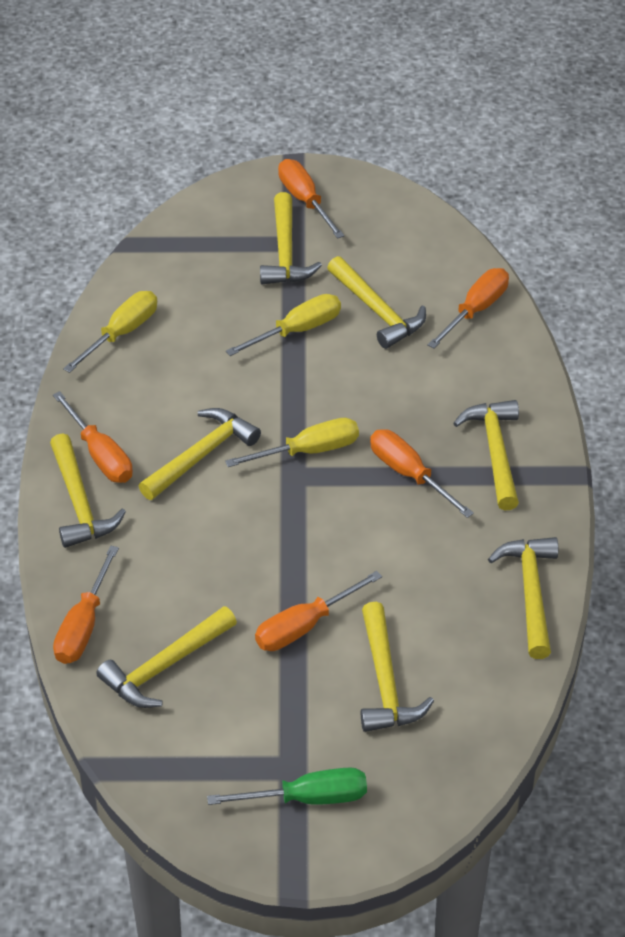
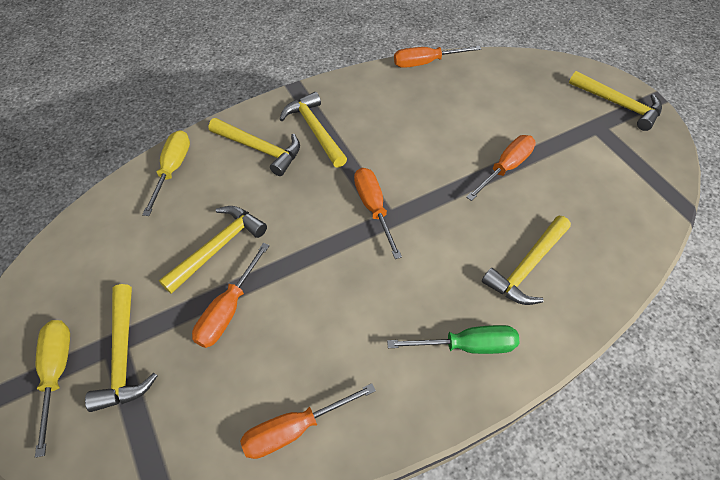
orange screwdriver: 6 -> 5
yellow hammer: 8 -> 6
yellow screwdriver: 3 -> 2

